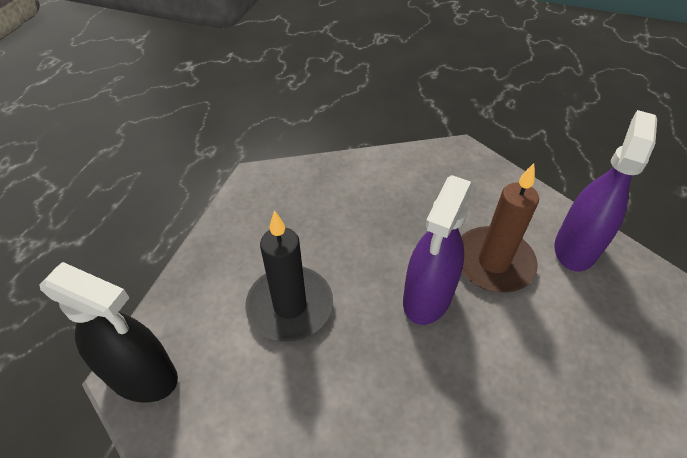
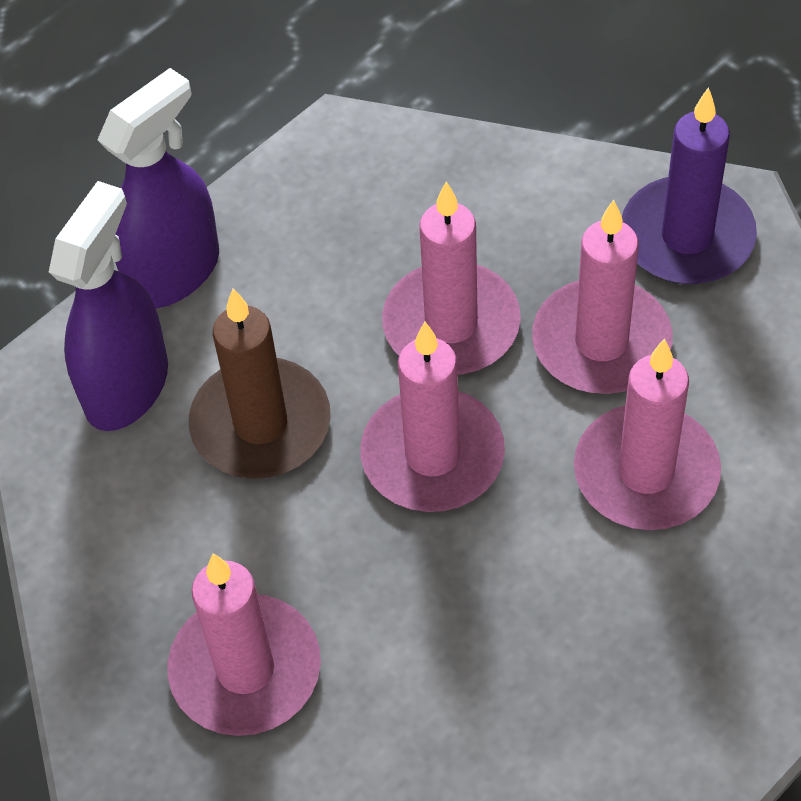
black candle: 1 -> 0
black spray bottle: 1 -> 0
pink candle: 0 -> 5
purple candle: 0 -> 1

